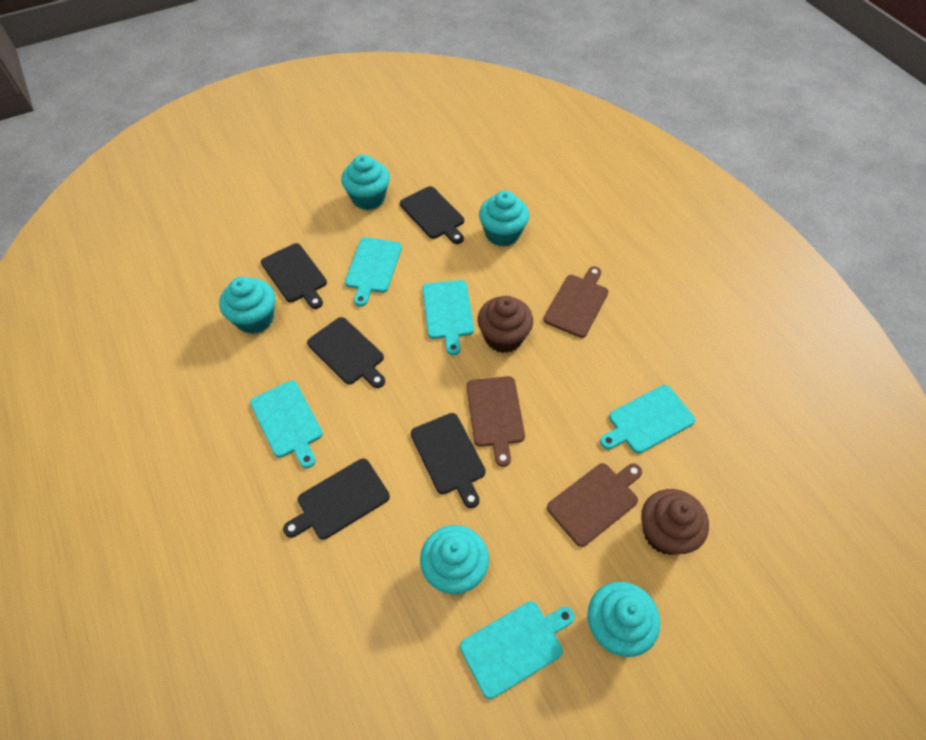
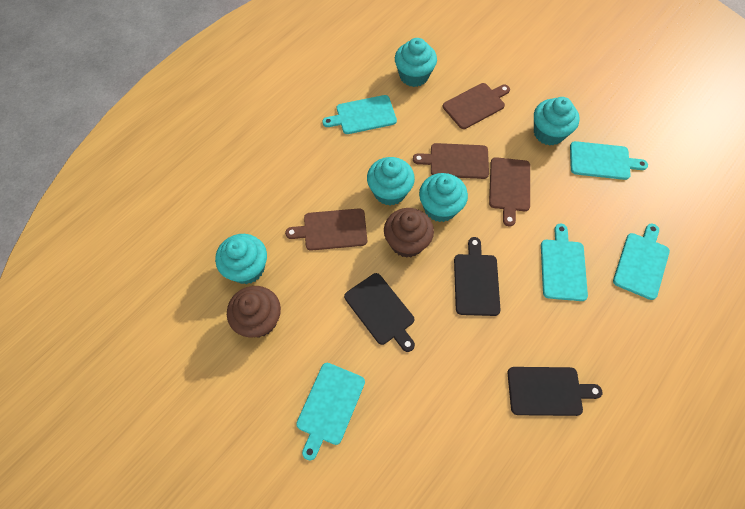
black cutting board: 5 -> 3
brown cutting board: 3 -> 4

